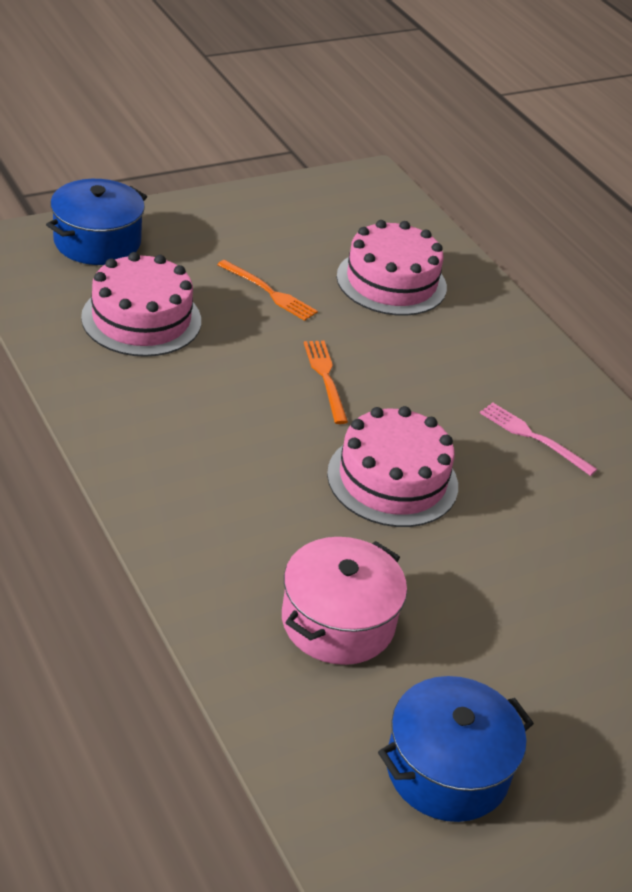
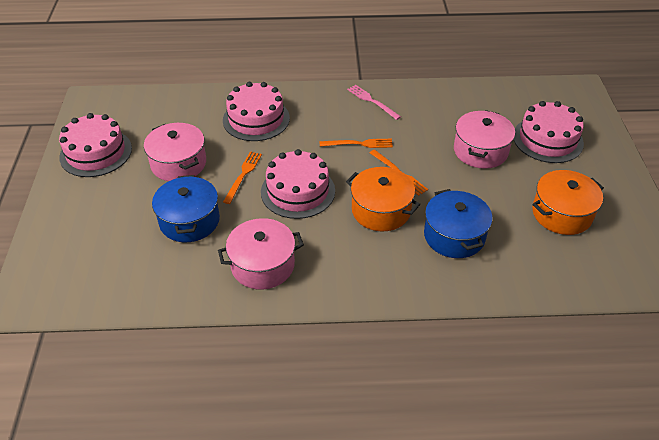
orange fork: 2 -> 3
orange pot: 0 -> 2
pink cake: 3 -> 4
pink pot: 1 -> 3

